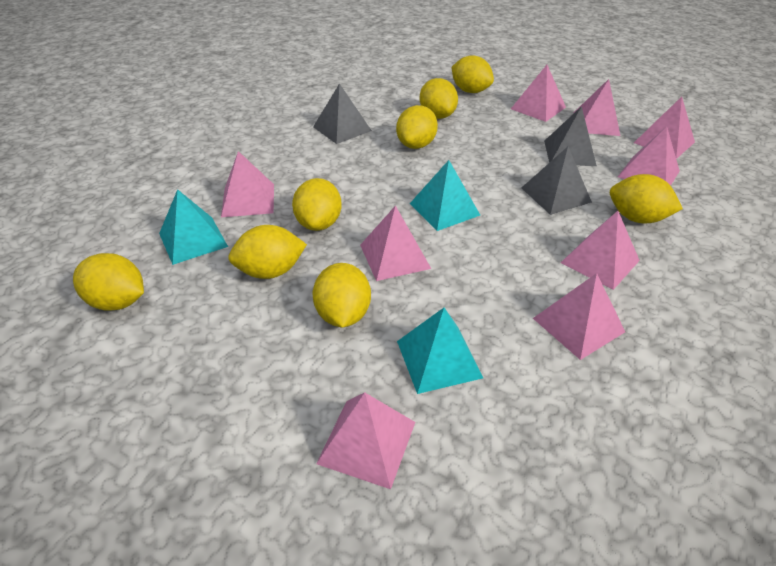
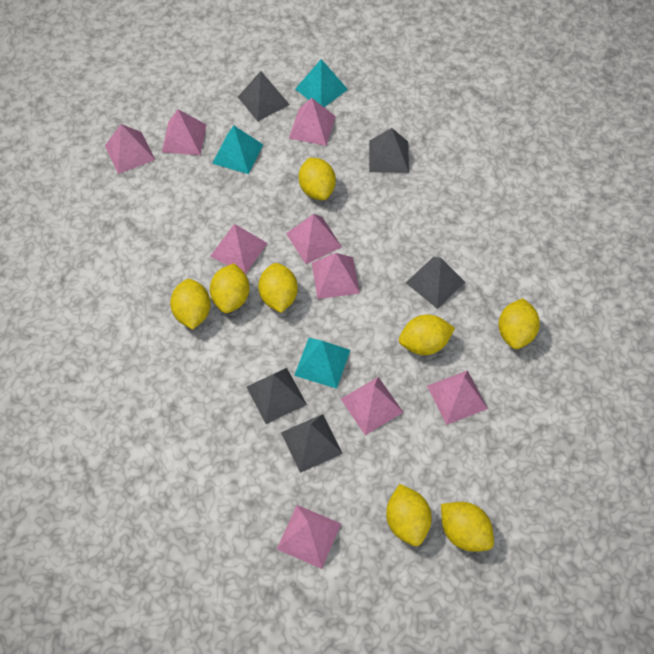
grey pyramid: 3 -> 5

